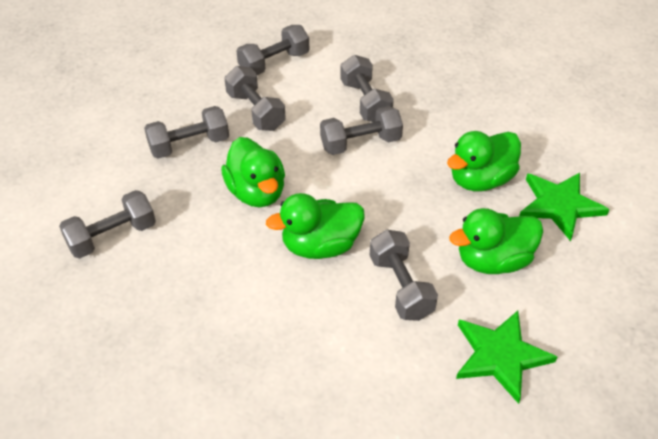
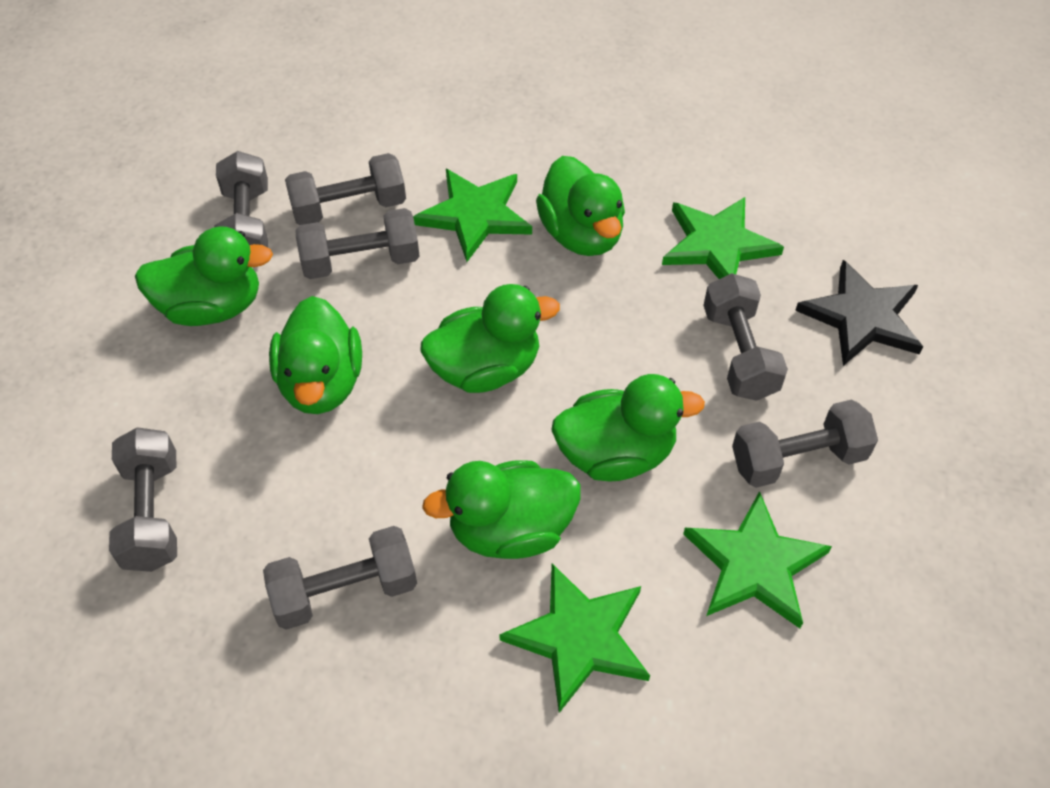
black star: 0 -> 1
green duck: 4 -> 6
green star: 2 -> 4

